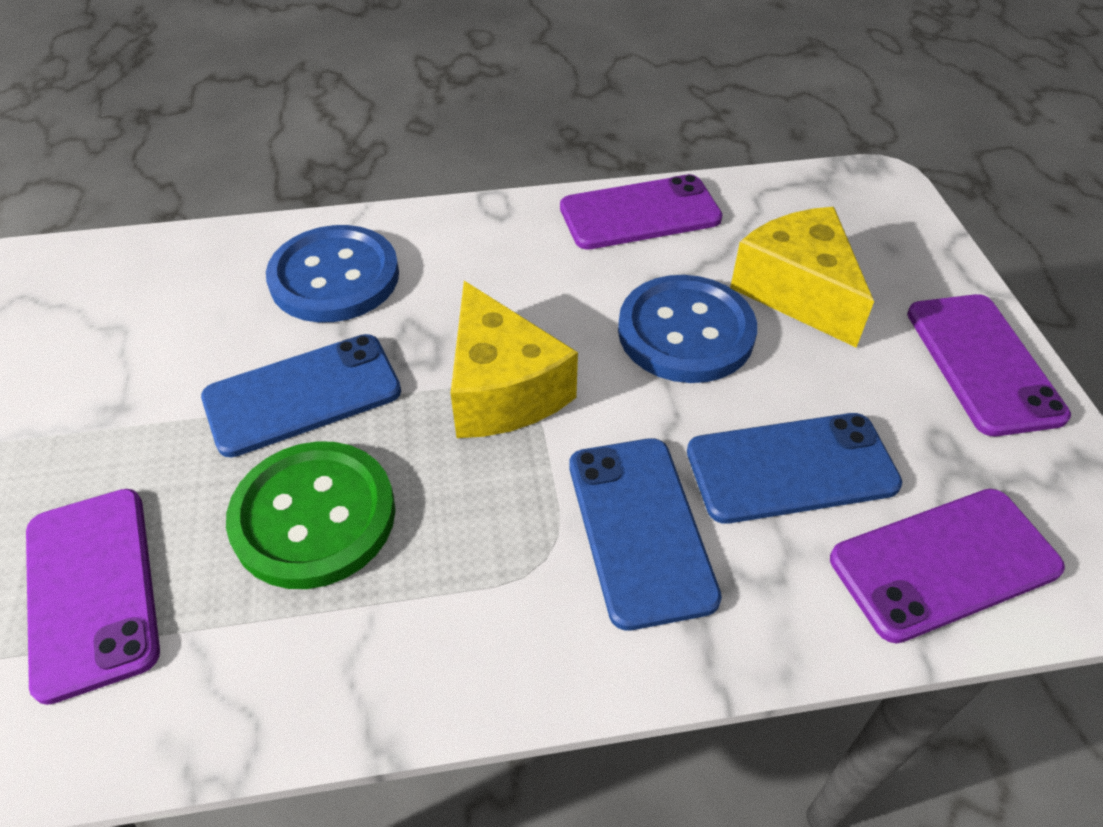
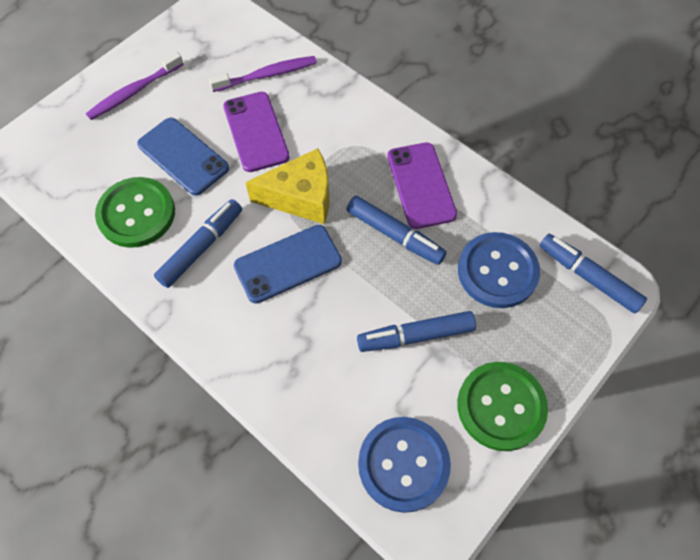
blue marker: 0 -> 4
blue phone: 3 -> 2
green button: 1 -> 2
purple phone: 4 -> 2
purple toothbrush: 0 -> 2
yellow cheese: 2 -> 1

